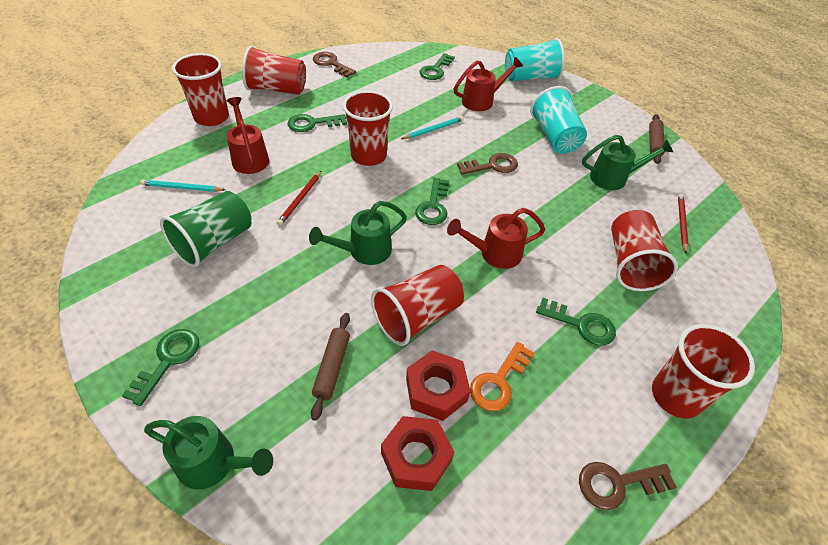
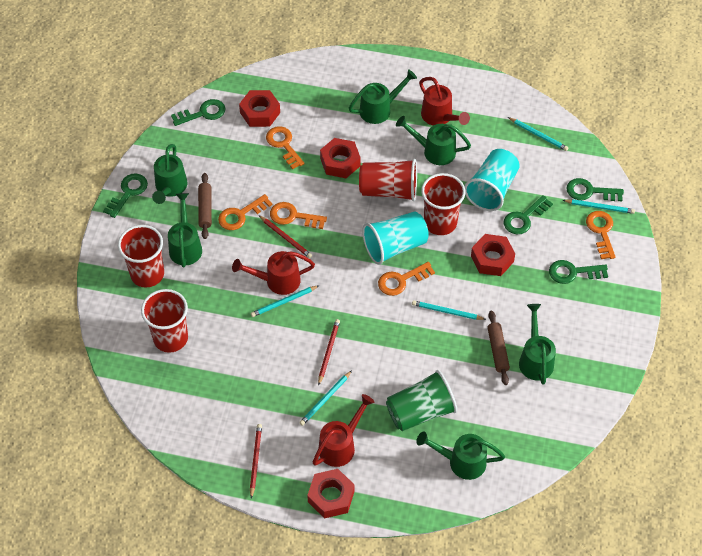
brown key: 3 -> 0
green watering can: 3 -> 6
orange key: 1 -> 5
red cup: 6 -> 4
red nut: 2 -> 4
red pencil: 2 -> 3
turquoise pencil: 2 -> 5

